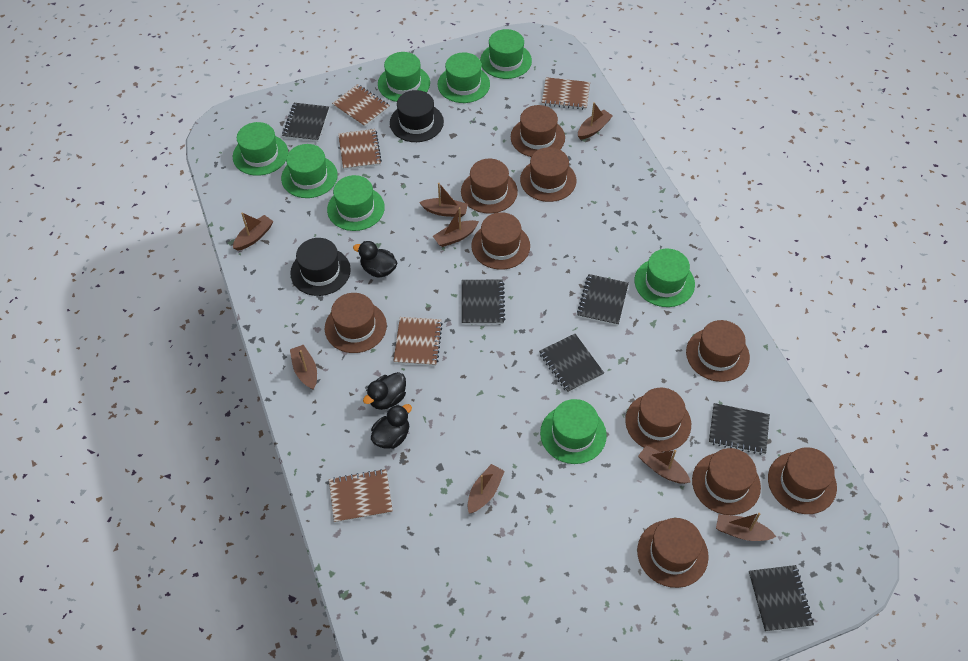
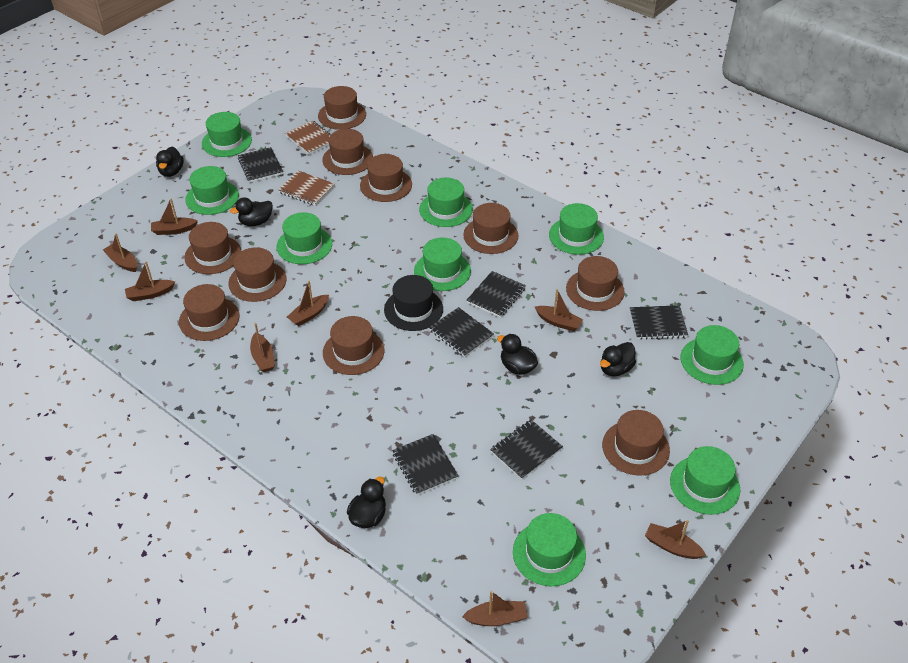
black duck: 3 -> 5
black hat: 2 -> 1
brown notebook: 5 -> 2
green hat: 8 -> 9

